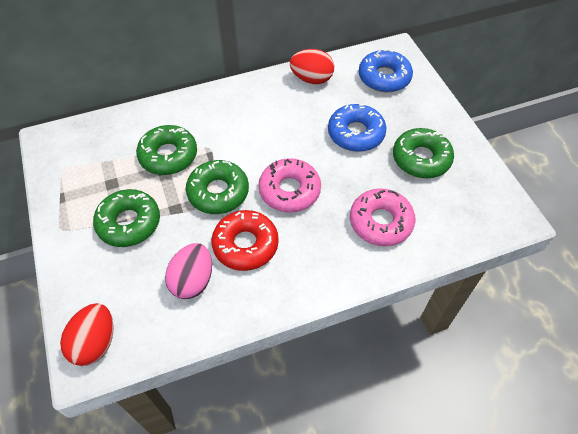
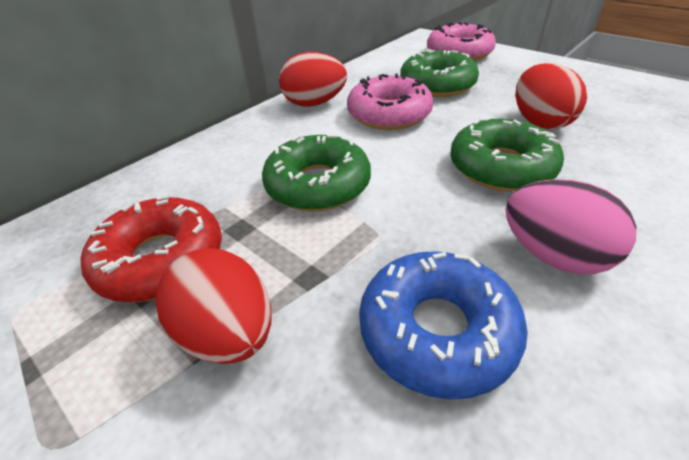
blue donut: 2 -> 1
green donut: 4 -> 3
red egg: 2 -> 3

